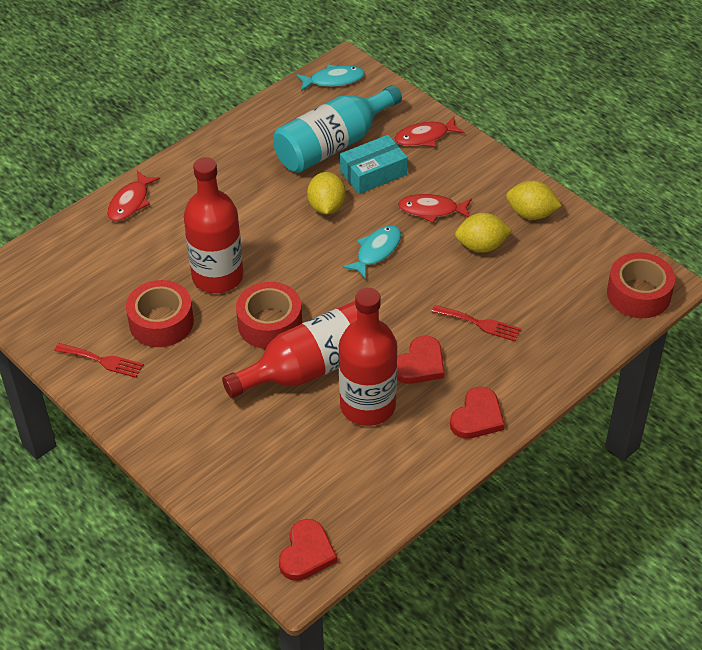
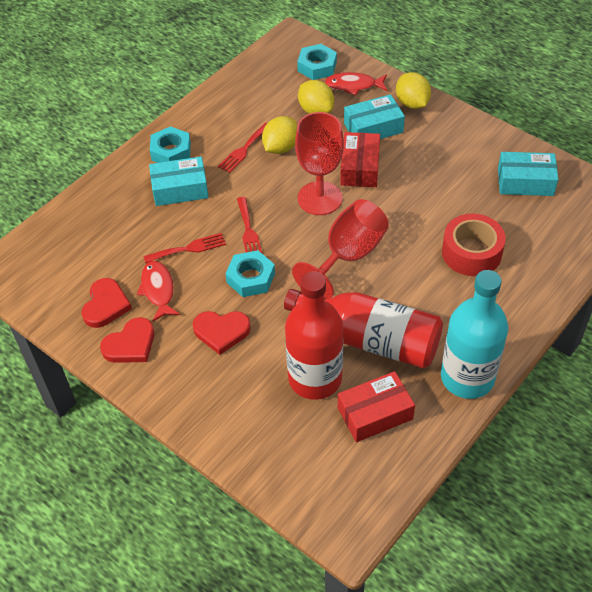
red bottle: 3 -> 2
red box: 0 -> 2
red fish: 3 -> 2
red fork: 2 -> 3
red goblet: 0 -> 2
red tape: 3 -> 1
turquoise box: 1 -> 3
turquoise fish: 2 -> 0
turquoise nut: 0 -> 3

